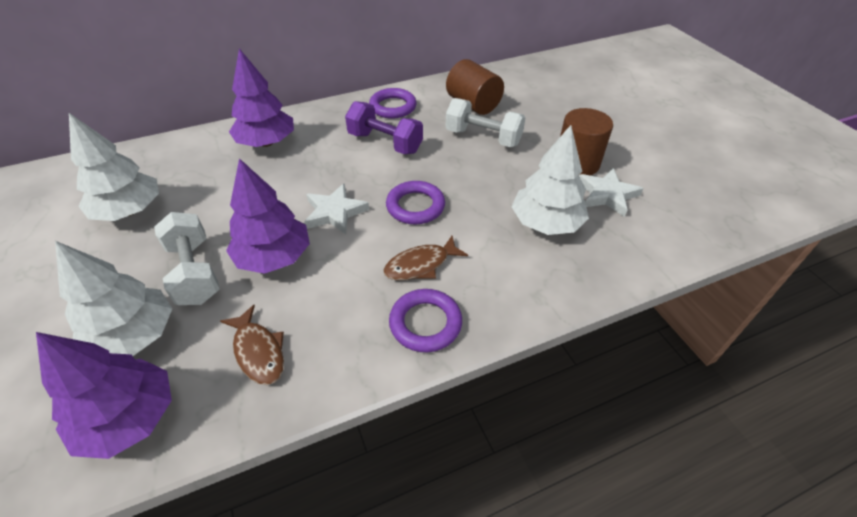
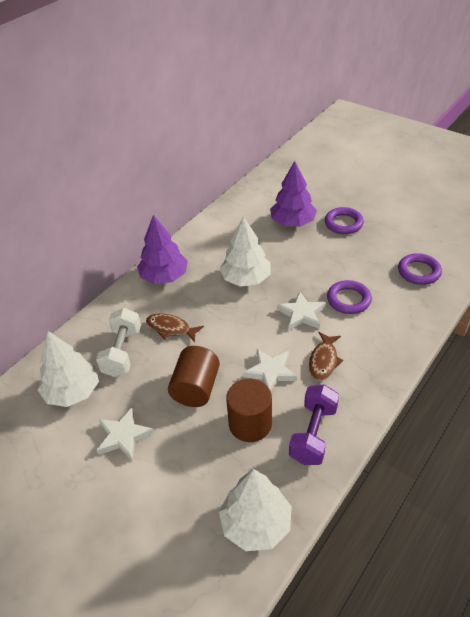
purple tree: 3 -> 2
white dumbbell: 2 -> 1
white star: 2 -> 3

